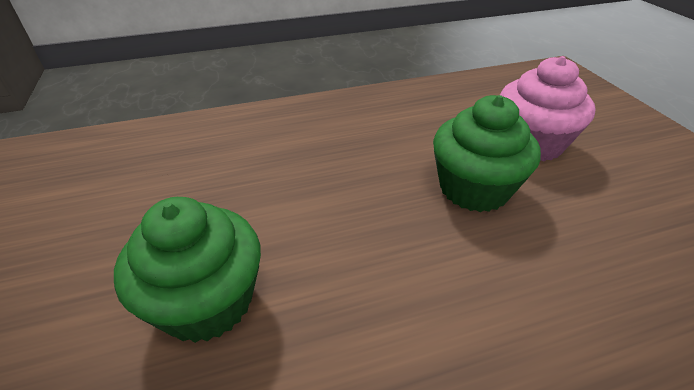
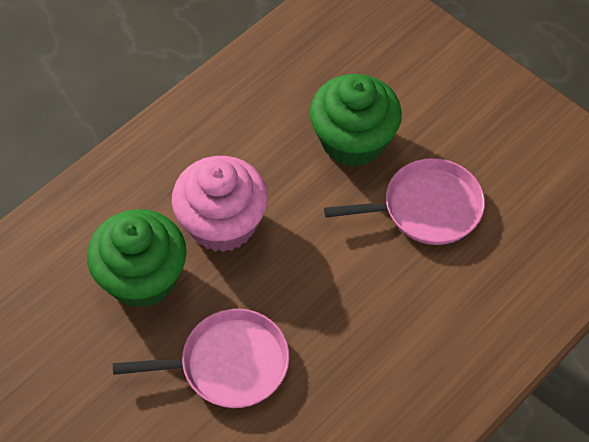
pink pan: 0 -> 2

